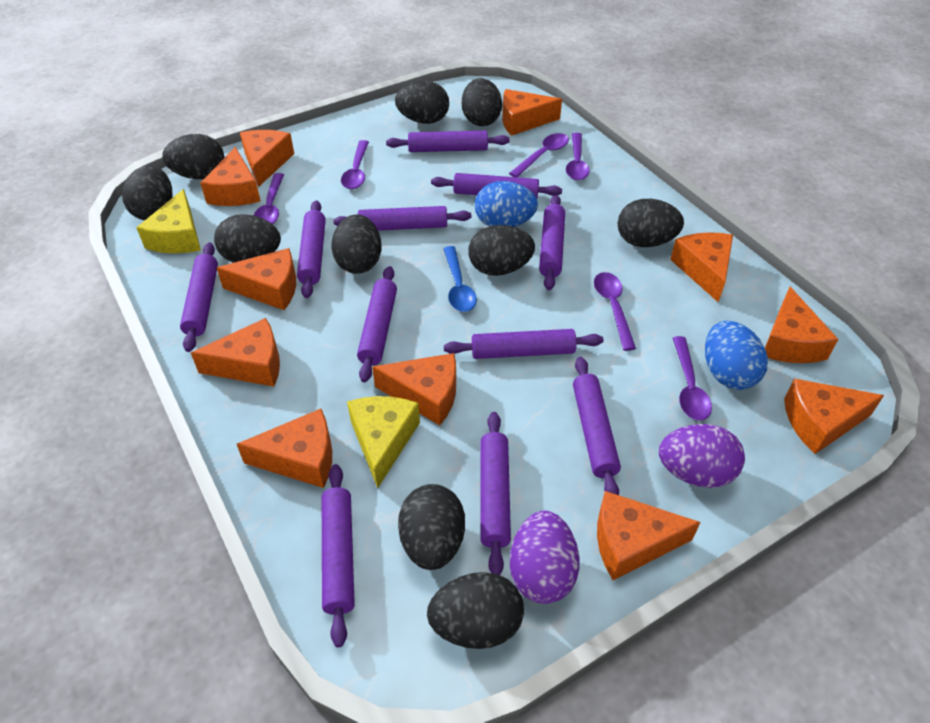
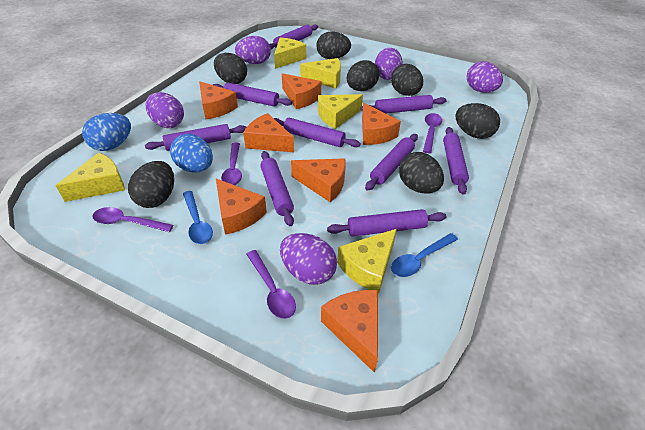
black egg: 10 -> 7
blue spoon: 1 -> 2
orange cheese: 11 -> 7
purple egg: 2 -> 5
purple rolling pin: 11 -> 9
purple spoon: 6 -> 4
yellow cheese: 2 -> 5

